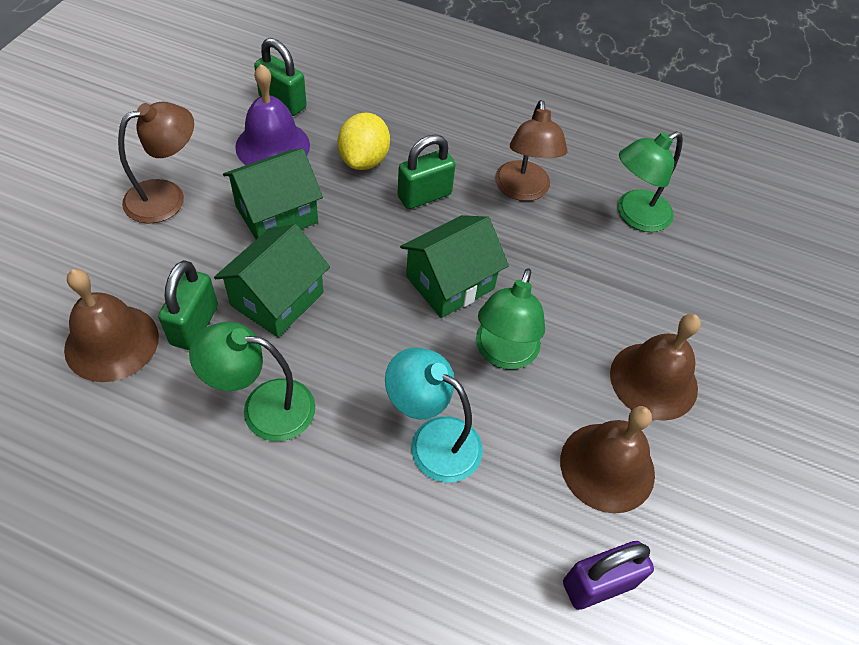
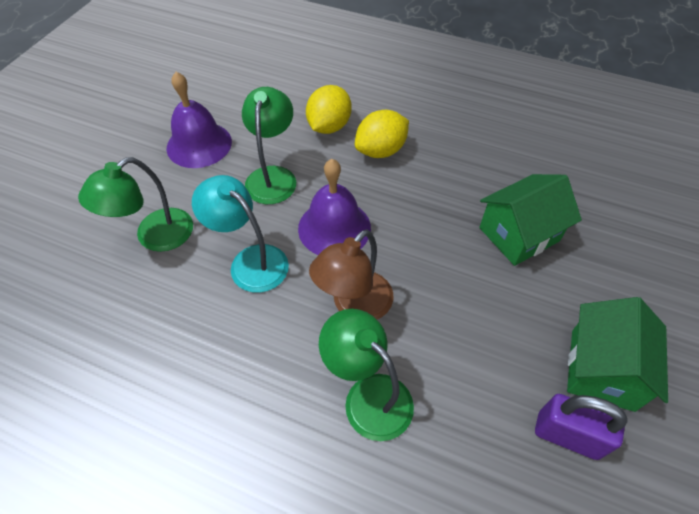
brown bell: 3 -> 0
brown lamp: 2 -> 1
green house: 3 -> 2
green padlock: 3 -> 0
purple bell: 1 -> 2
yellow lemon: 1 -> 2

